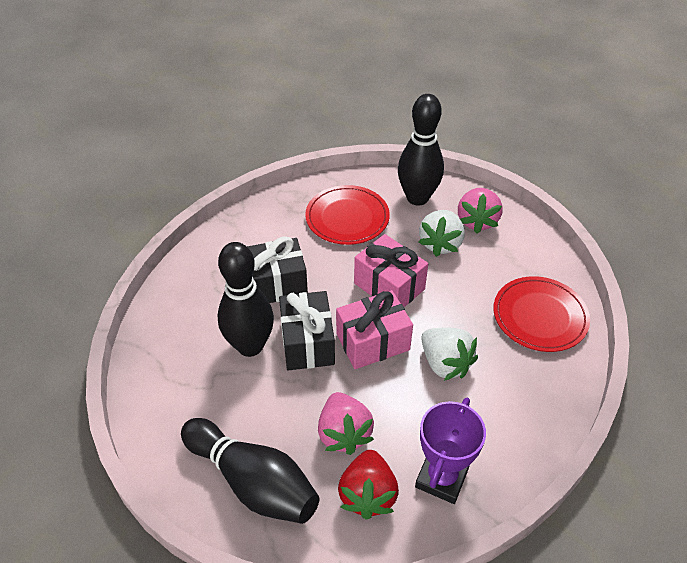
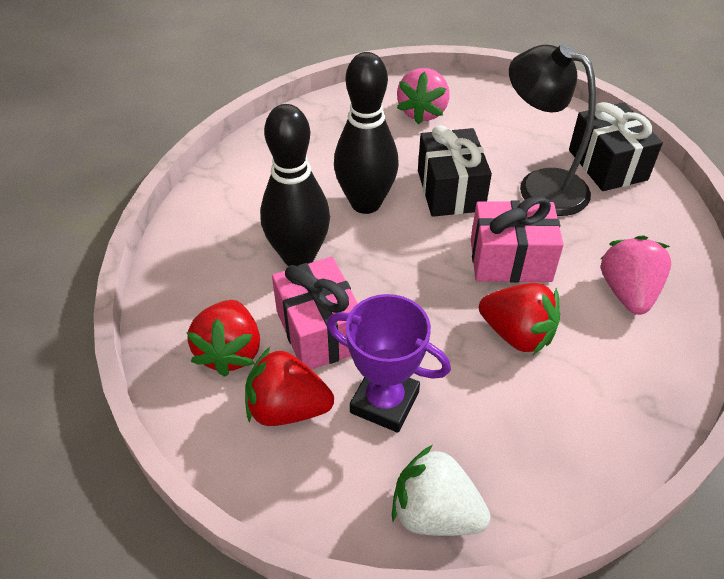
black bowling pin: 3 -> 2
black lamp: 0 -> 1
red plate: 2 -> 0
red strawberry: 1 -> 3
white strawberry: 2 -> 1

